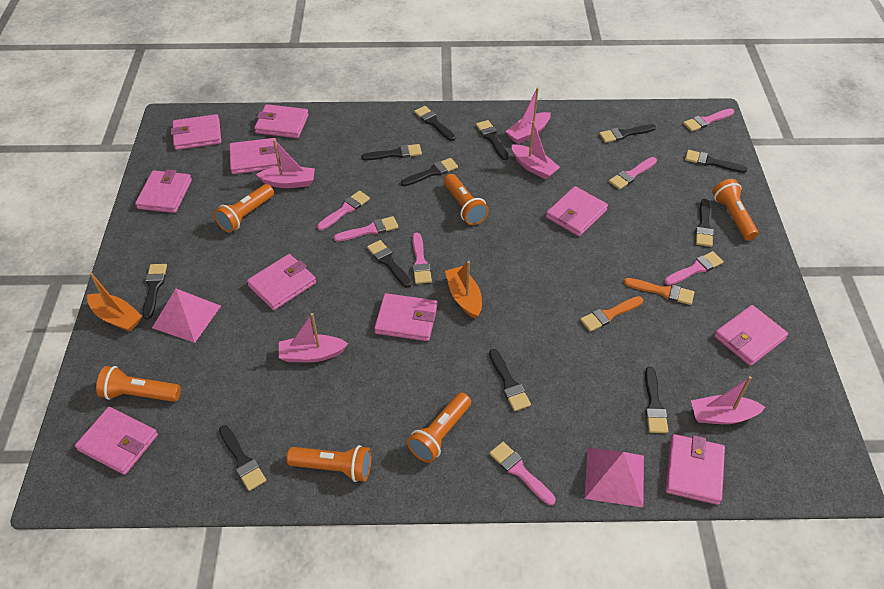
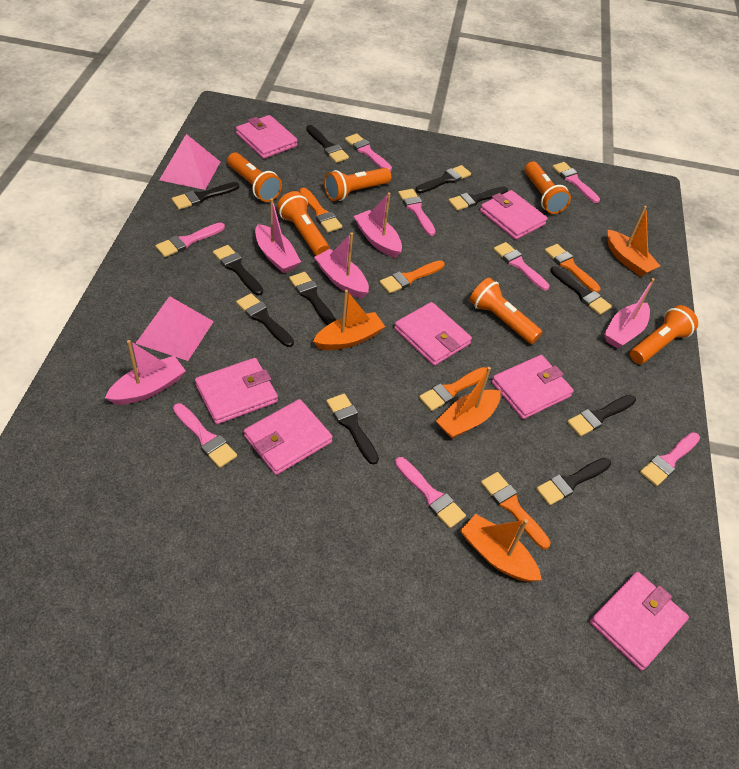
black brush: 12 -> 11
orange boat: 2 -> 4
orange brush: 2 -> 5
pink brush: 7 -> 8
pink wallet: 10 -> 7

